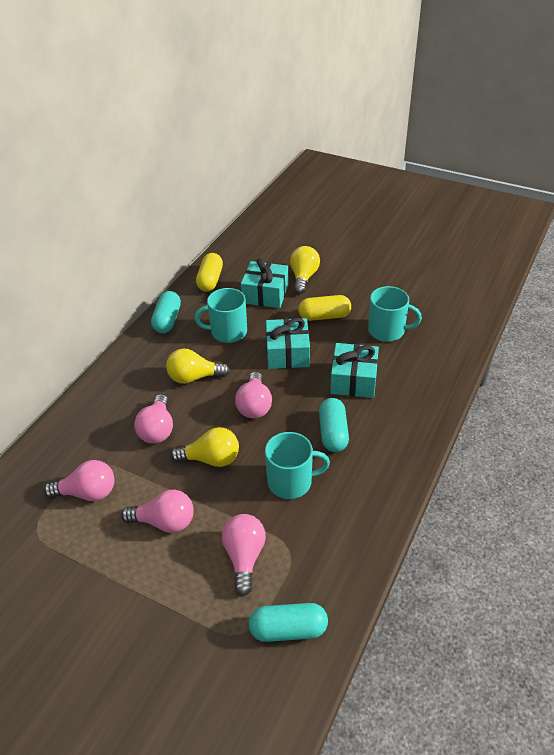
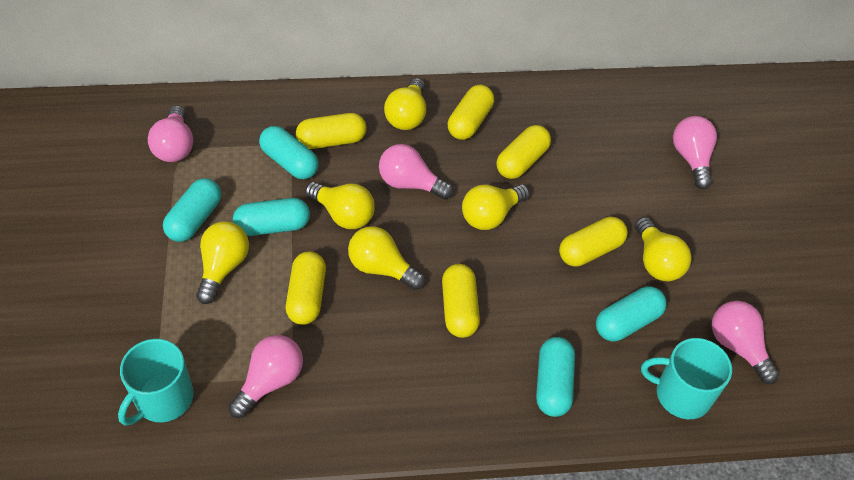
turquoise capsule: 3 -> 5
turquoise gift: 3 -> 0
turquoise mug: 3 -> 2
yellow capsule: 2 -> 6
yellow light bulb: 3 -> 6

